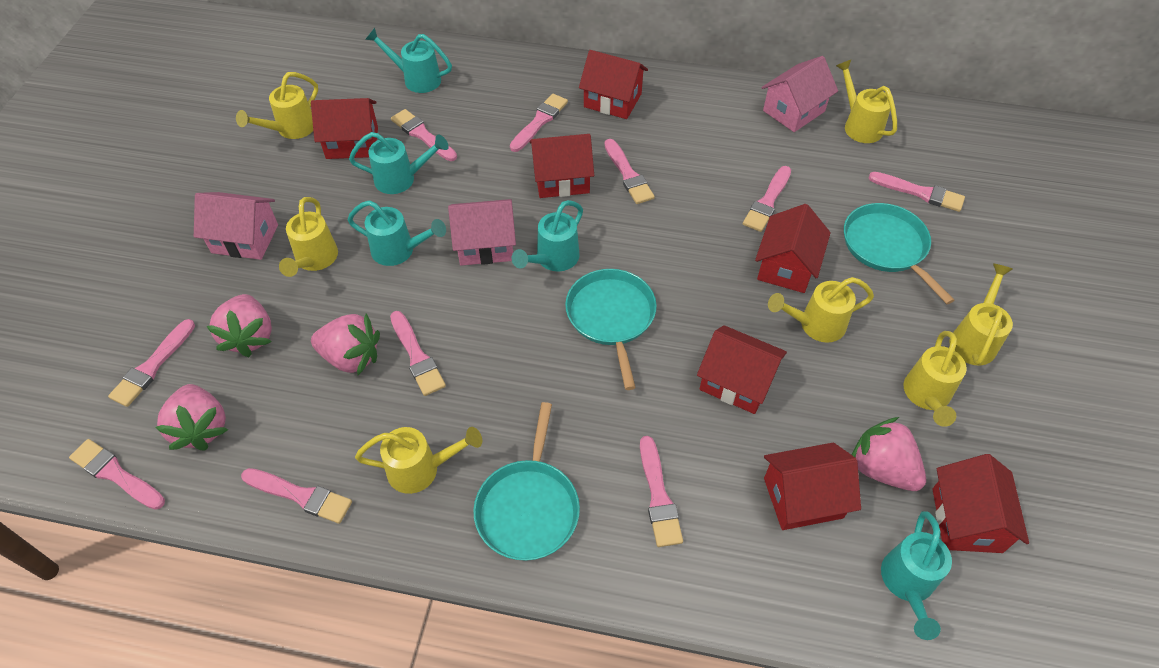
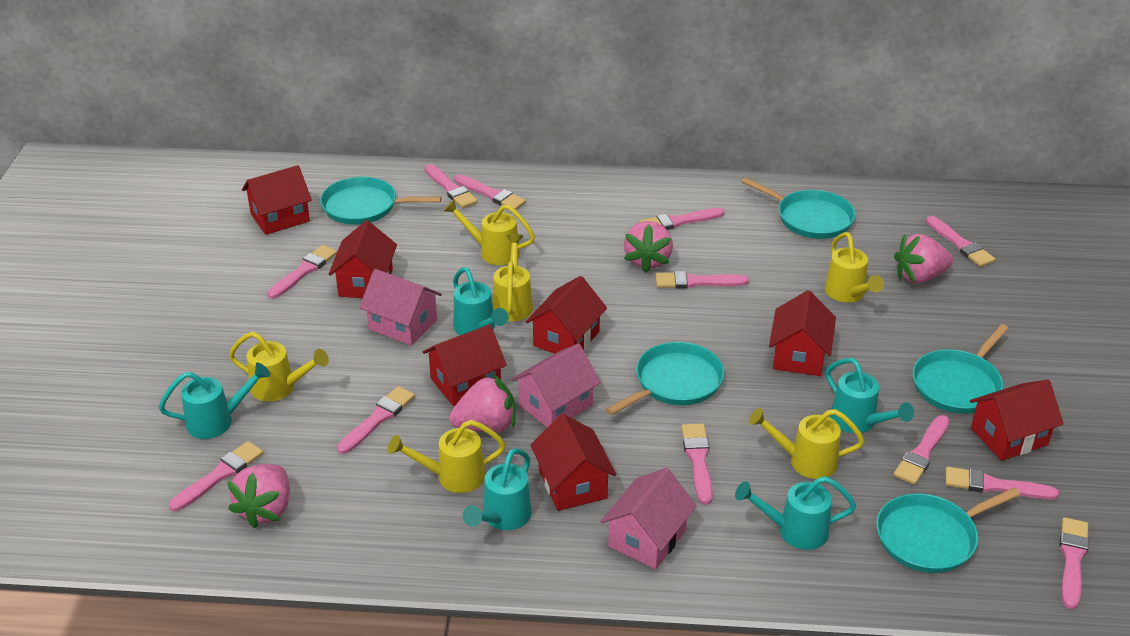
pink brush: 10 -> 12
turquoise pan: 3 -> 5
yellow watering can: 7 -> 6

